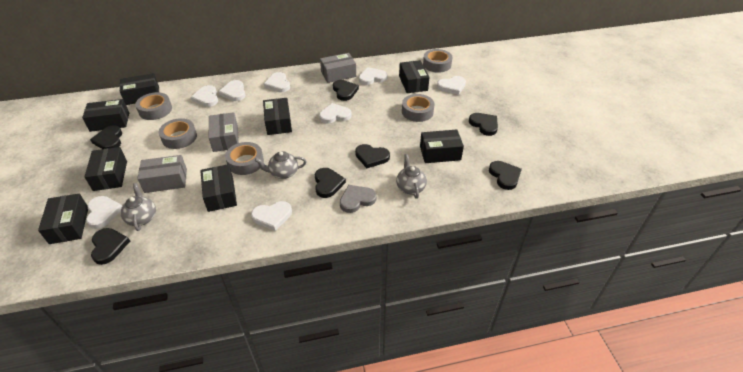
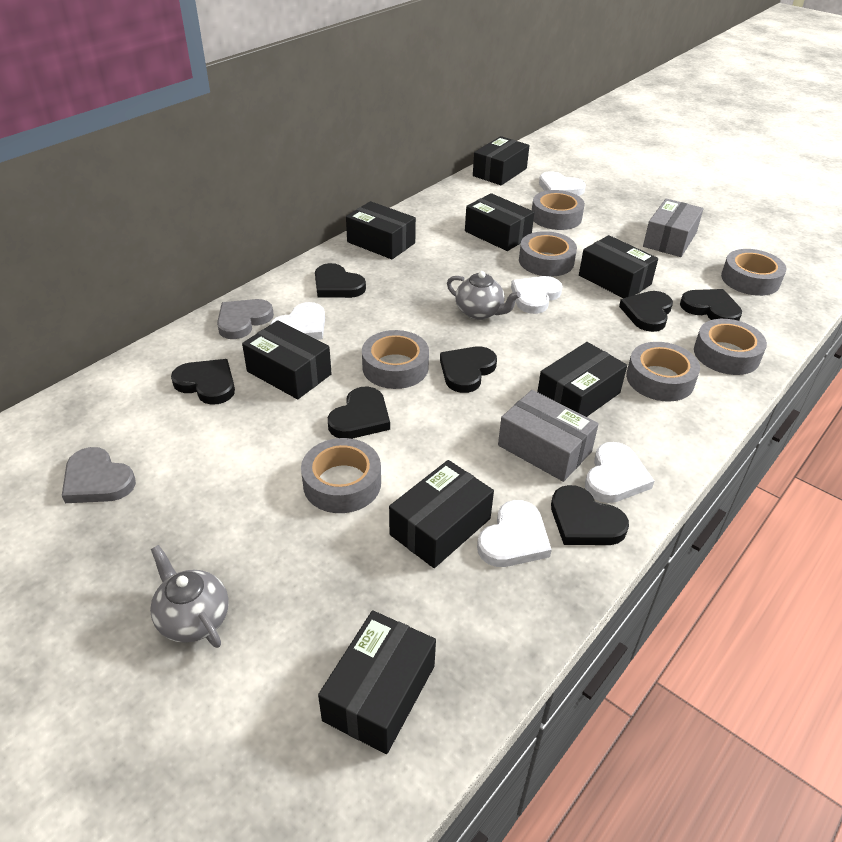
grey box: 3 -> 2
grey heart: 1 -> 2
grey tape: 5 -> 7
grey teapot: 3 -> 2
white heart: 8 -> 5

